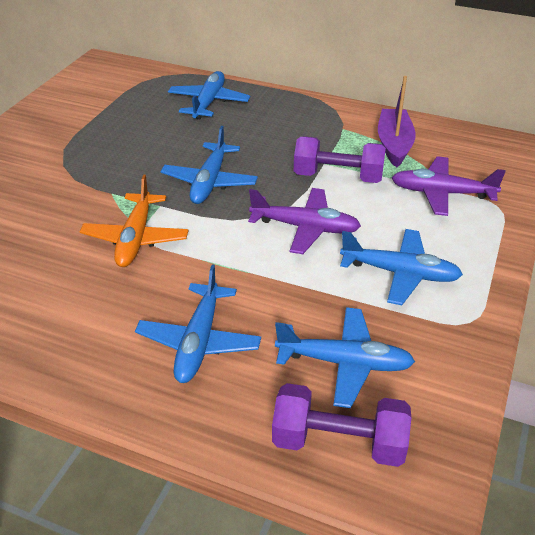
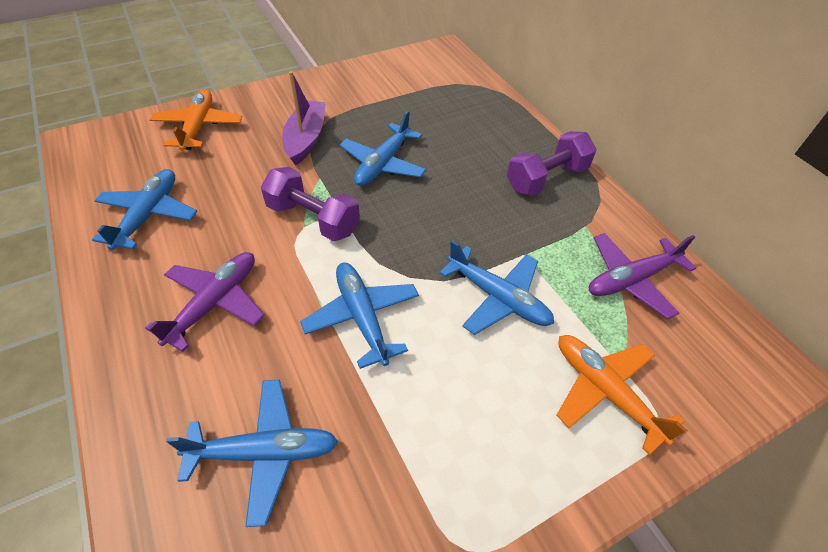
orange plane: 1 -> 2

